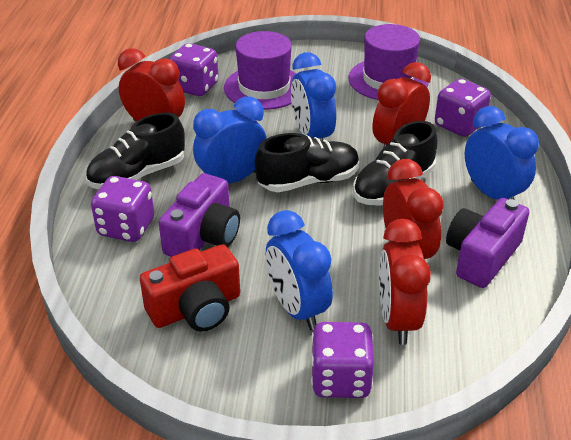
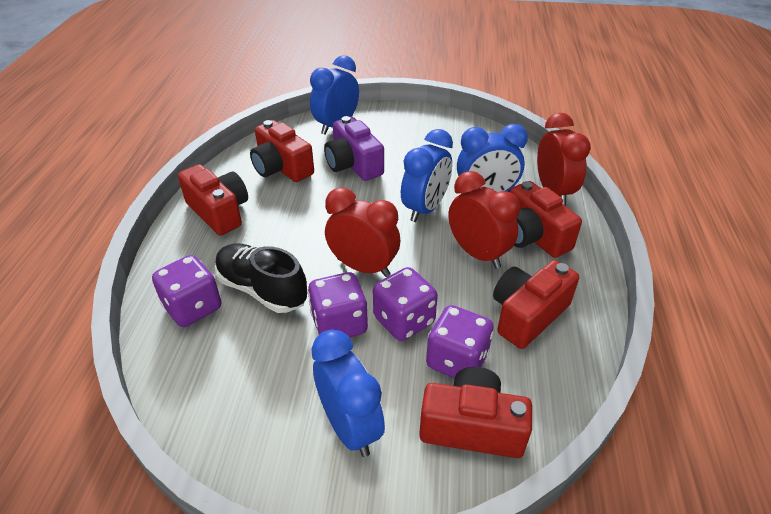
black shoe: 3 -> 1
purple camera: 2 -> 1
purple hat: 2 -> 0
red camera: 1 -> 5
red clock: 4 -> 3

